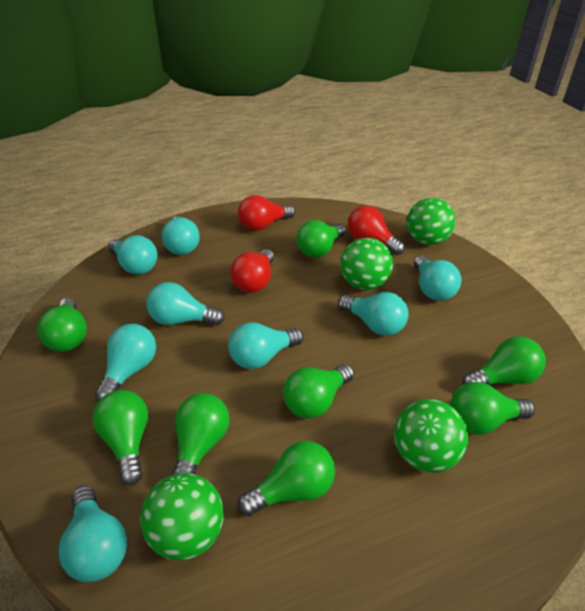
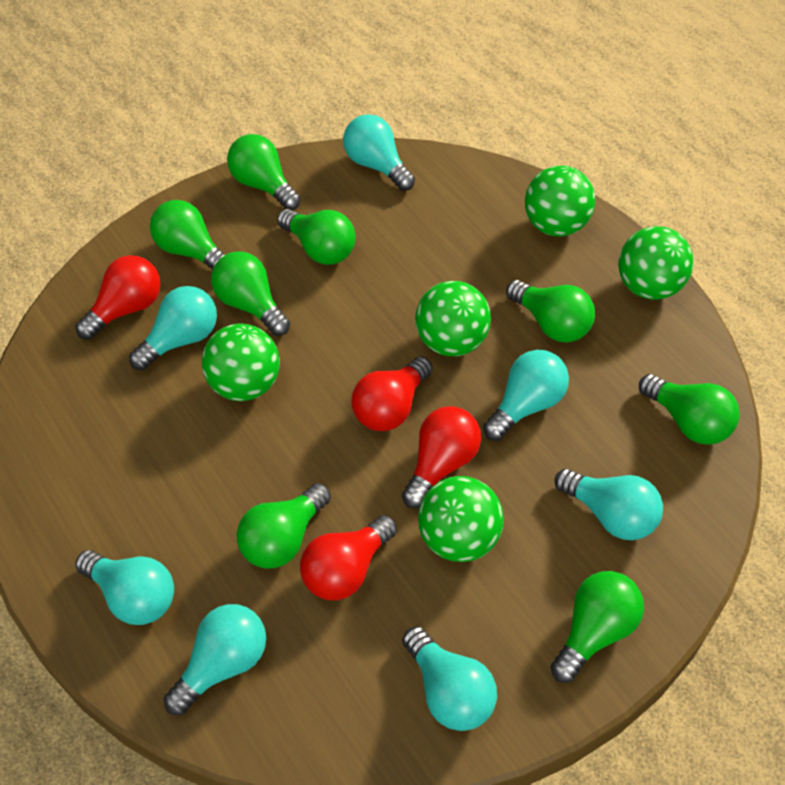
green ball: 4 -> 5
red light bulb: 3 -> 4
turquoise light bulb: 8 -> 7

